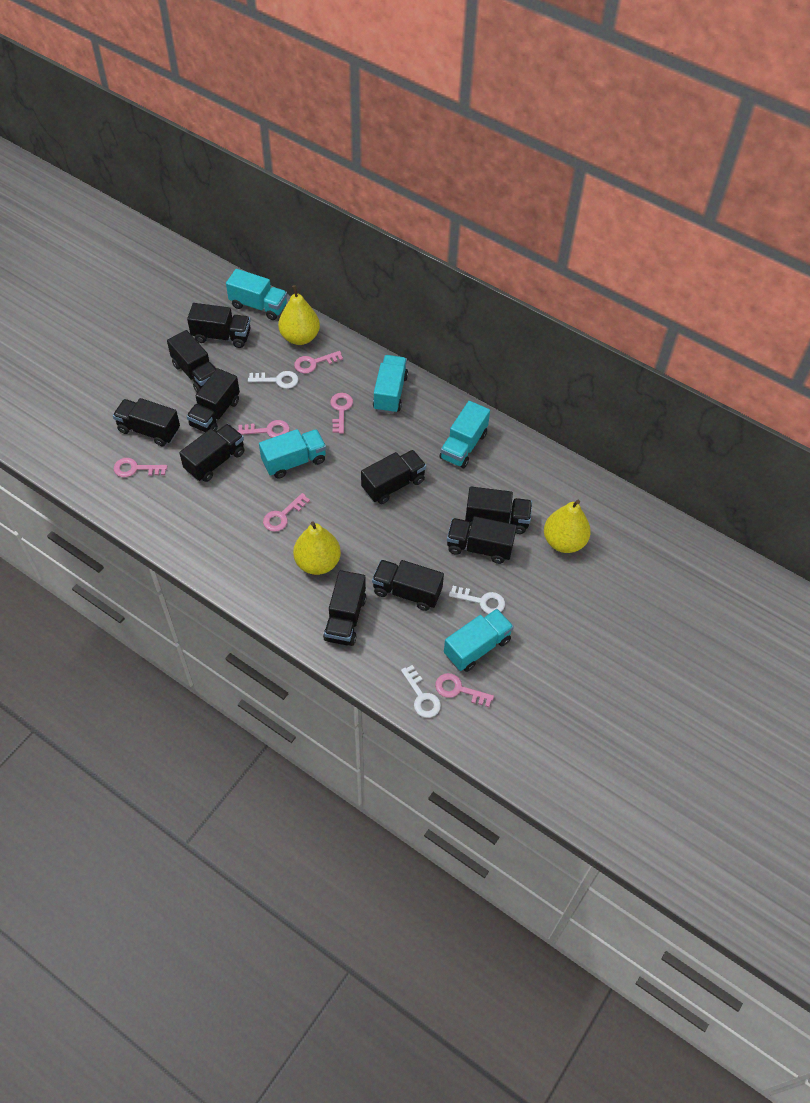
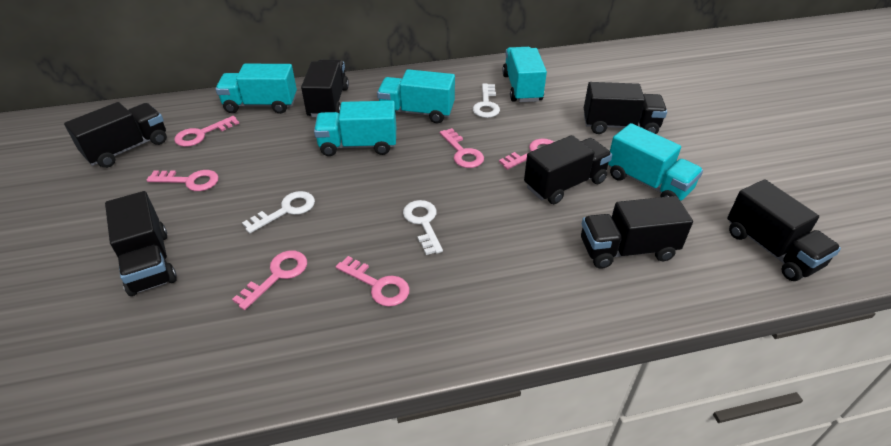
black truck: 10 -> 7
yellow pear: 3 -> 0

